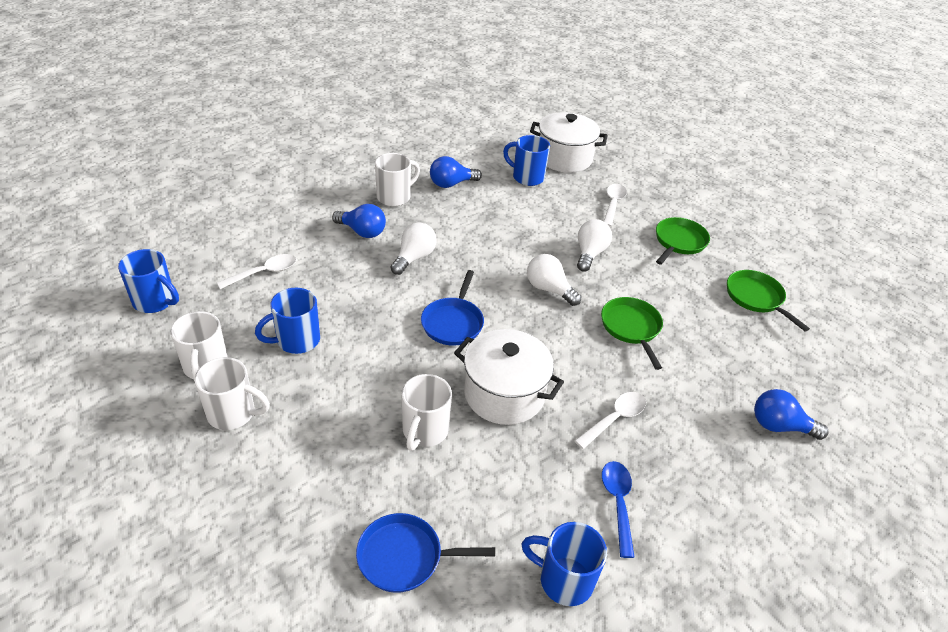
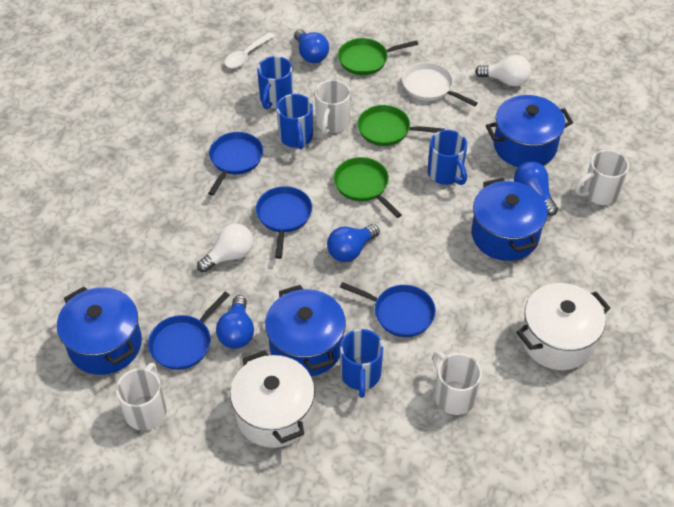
blue light bulb: 3 -> 4
blue pan: 2 -> 4
blue pot: 0 -> 4
blue spoon: 1 -> 0
white light bulb: 3 -> 2
white pan: 0 -> 1
white spoon: 3 -> 1

